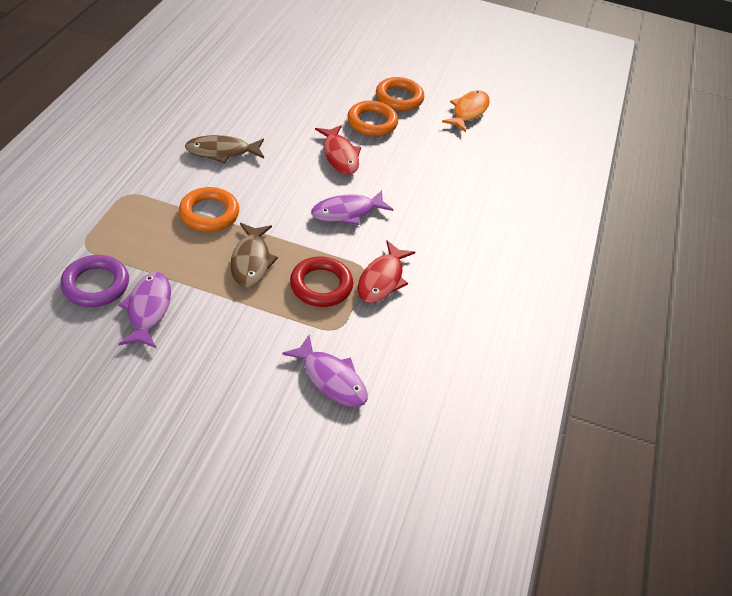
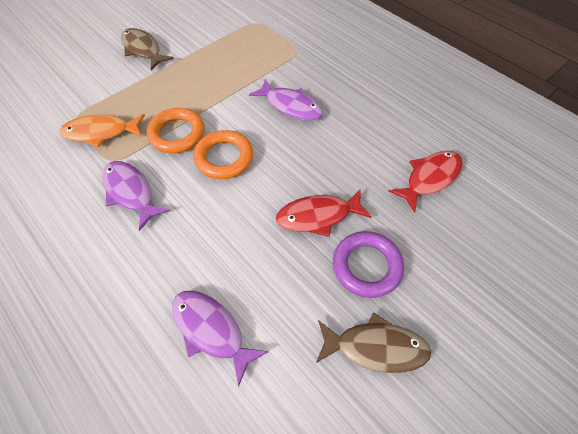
orange ring: 3 -> 2
red ring: 1 -> 0

